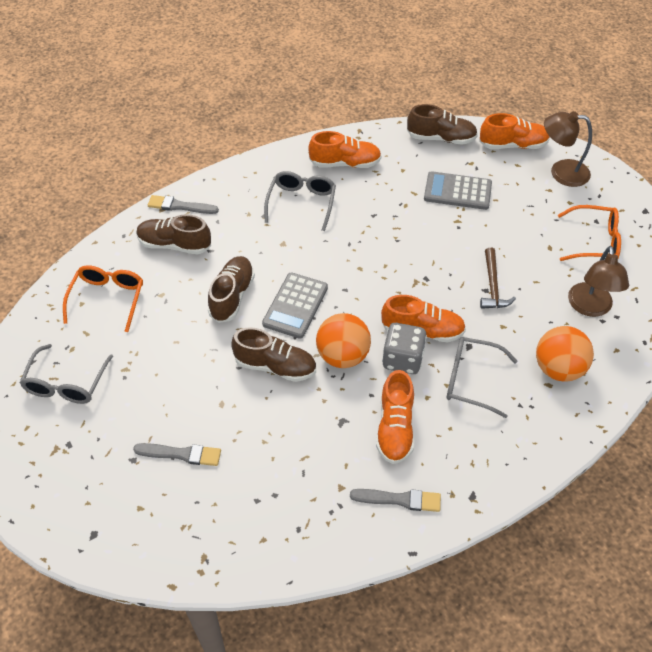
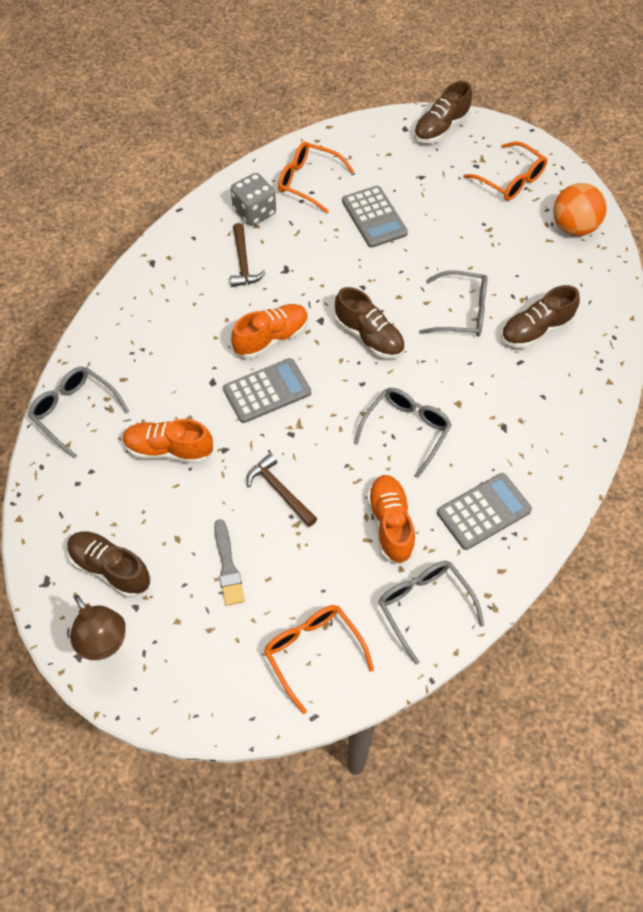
brown hammer: 1 -> 2
brown lamp: 2 -> 1
grey brush: 3 -> 1
grey calculator: 2 -> 3
grey glasses: 3 -> 4
orange ball: 2 -> 1
orange glasses: 2 -> 3
orange shoe: 4 -> 3

